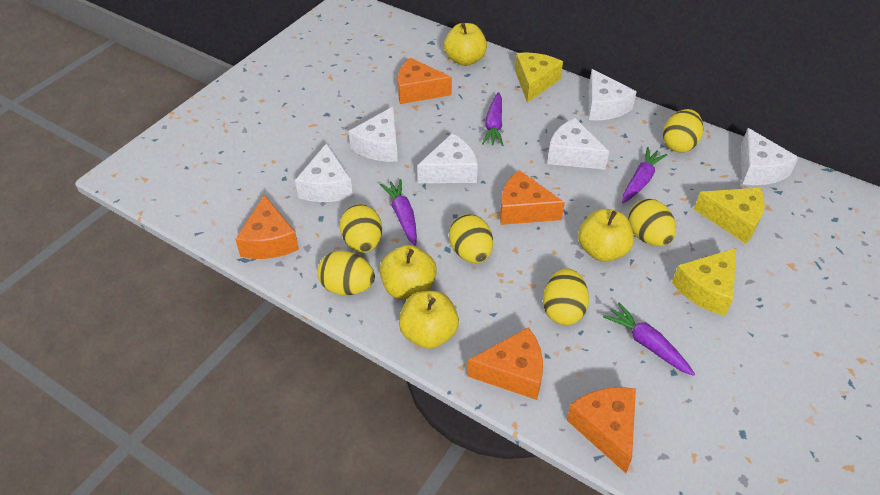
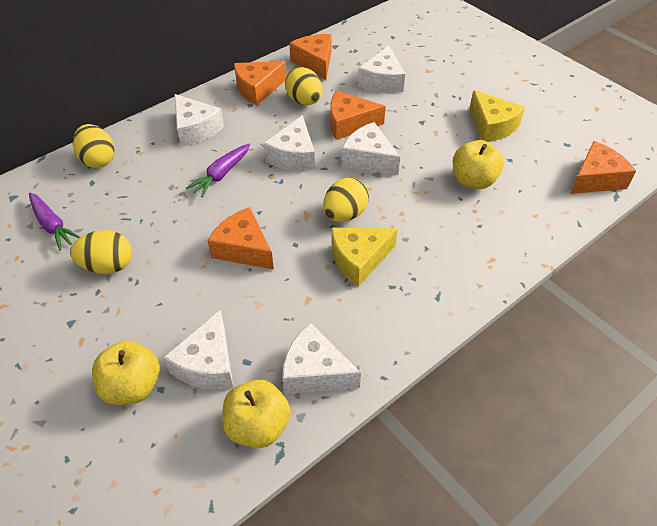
purple carrot: 4 -> 2
yellow apple: 4 -> 3
yellow cheese: 3 -> 2
yellow egg: 6 -> 4

